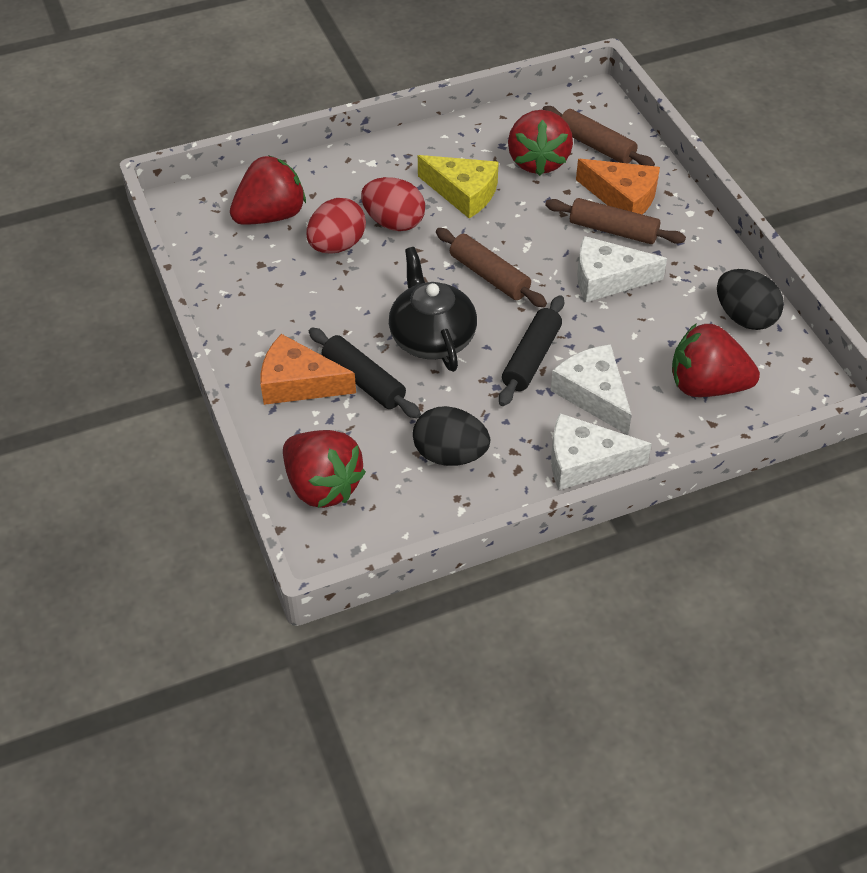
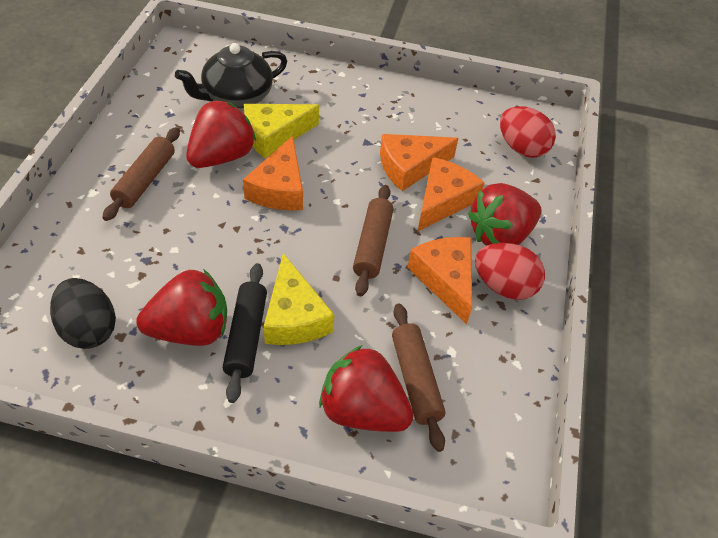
black egg: 2 -> 1
black rolling pin: 2 -> 1
orange cheese: 2 -> 4
white cheese: 3 -> 0
yellow cheese: 1 -> 2

